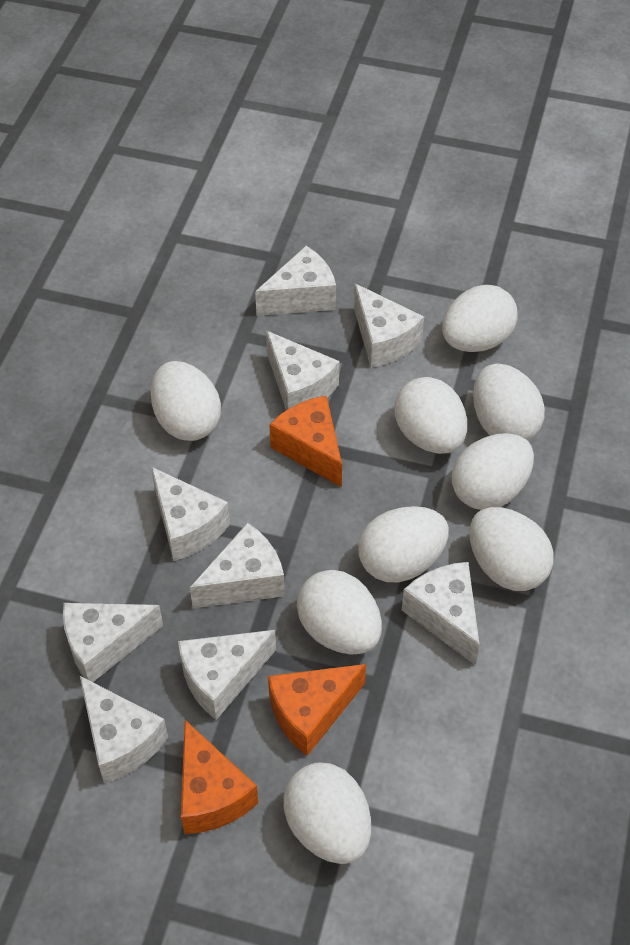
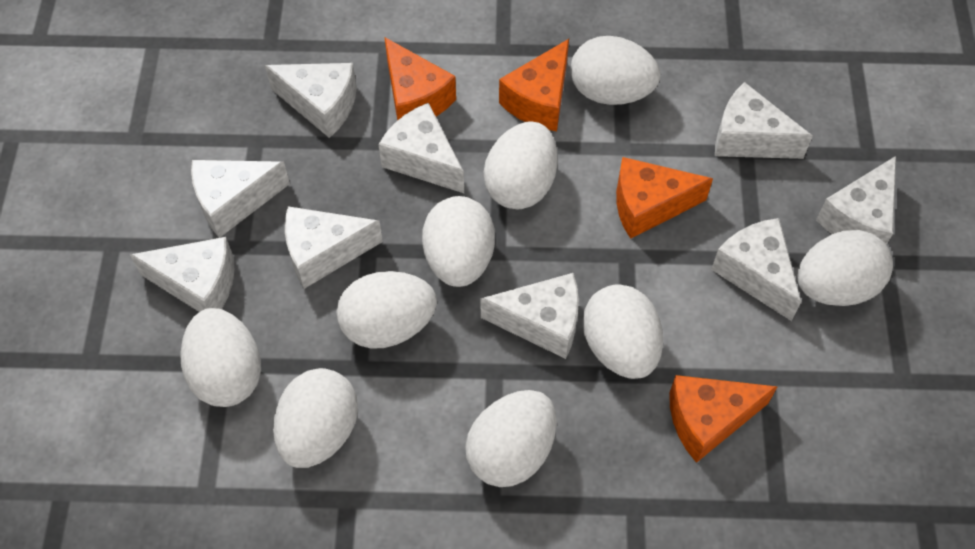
orange cheese: 3 -> 4

